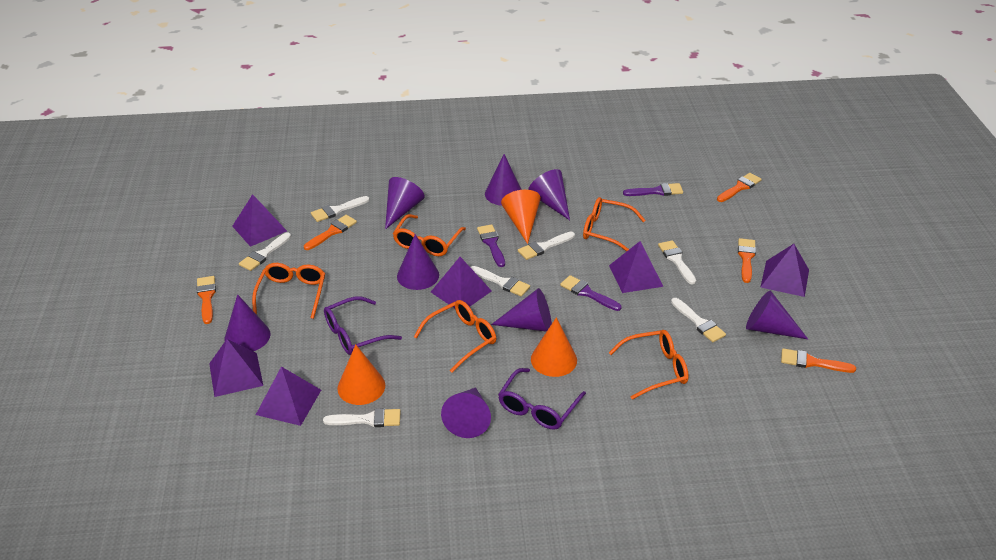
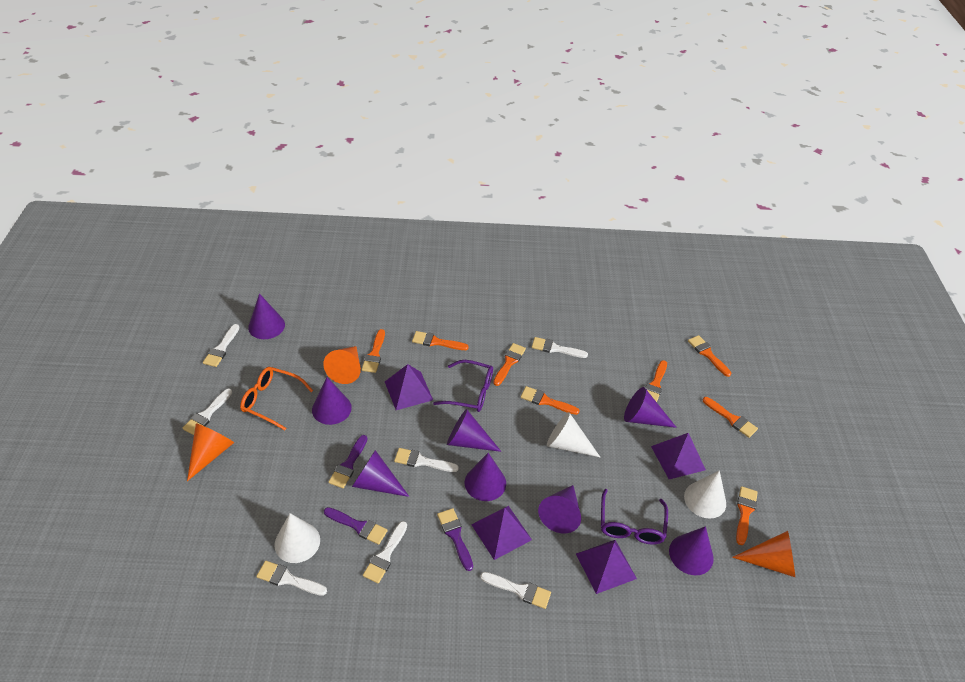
orange brush: 5 -> 8
orange glasses: 5 -> 1
purple pyramid: 6 -> 4
white cone: 0 -> 3

